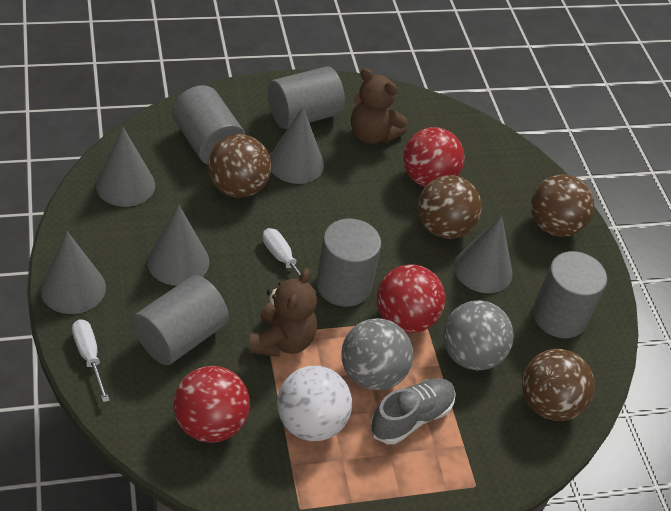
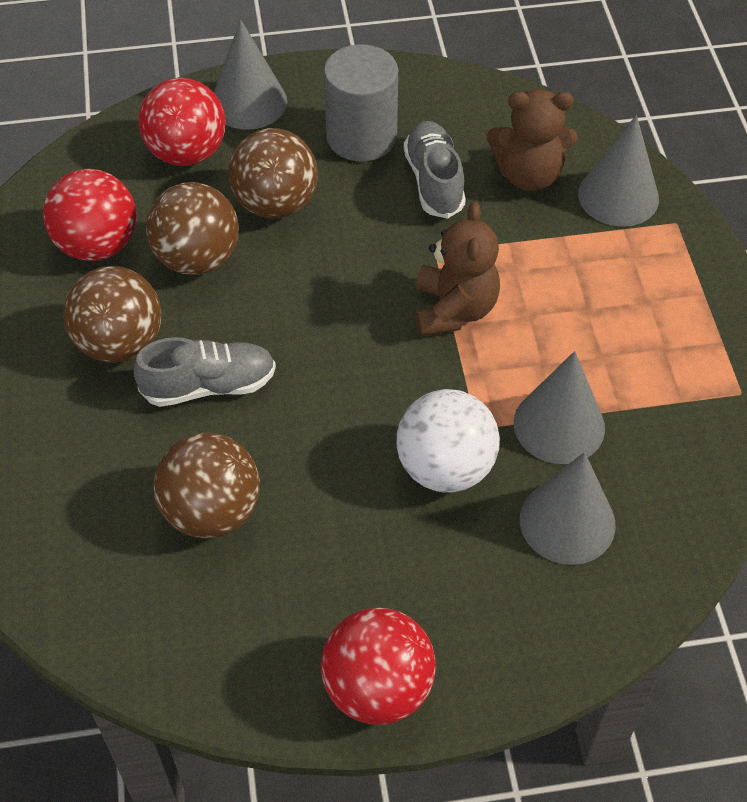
grey ball: 2 -> 0
grey cone: 5 -> 4
grey cylinder: 5 -> 1
grey shoe: 1 -> 2
white screwdriver: 2 -> 0

